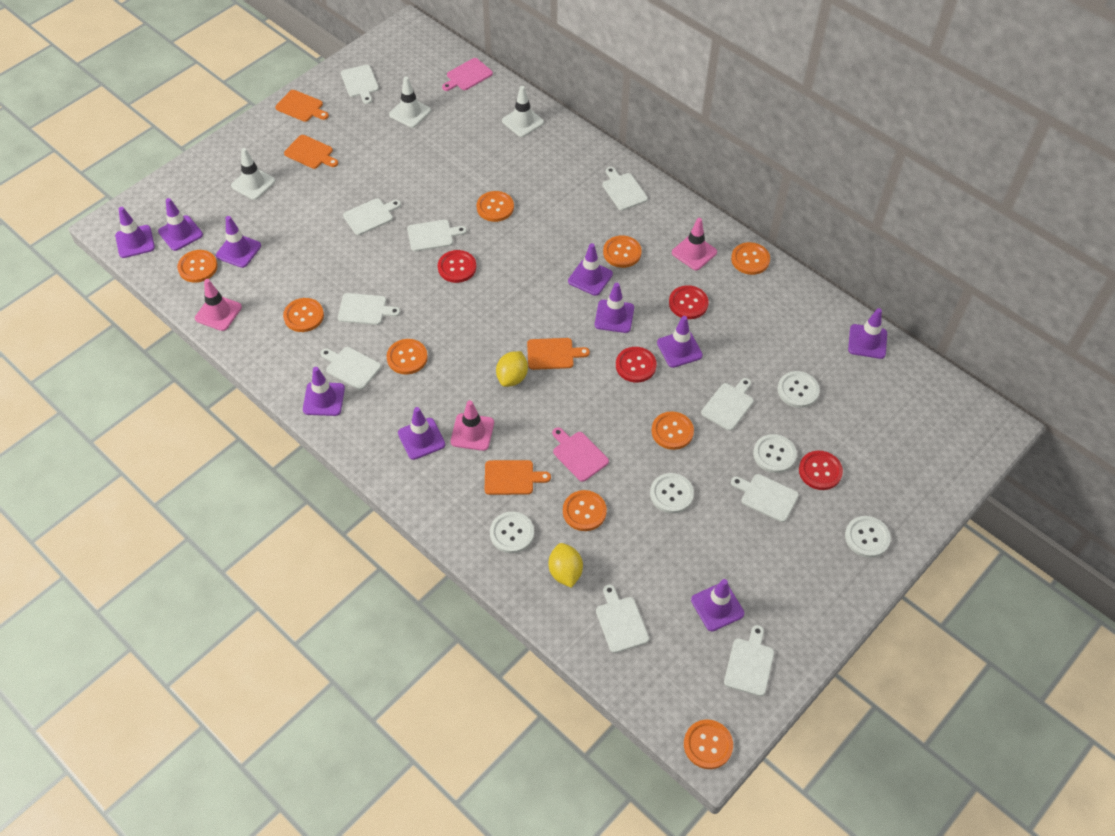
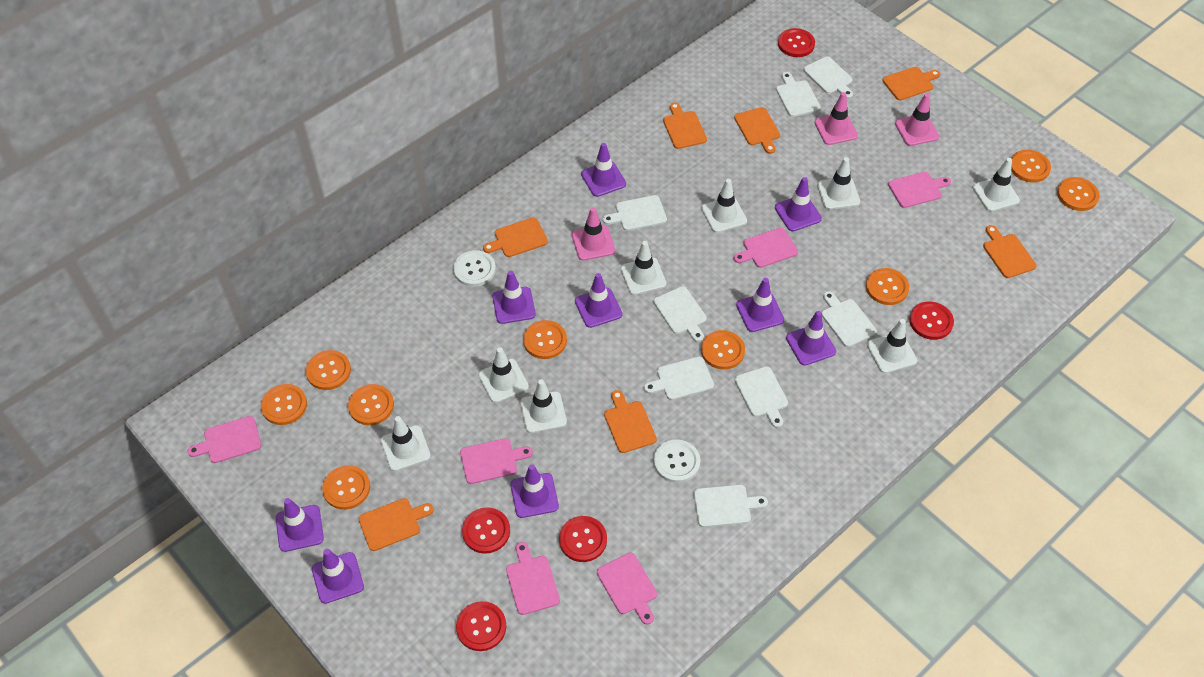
orange cutting board: 4 -> 7
pink cutting board: 2 -> 6
purple traffic cone: 10 -> 9
red button: 4 -> 5
white button: 5 -> 2
white cutting board: 10 -> 8
white traffic cone: 3 -> 8
yellow lemon: 2 -> 0

